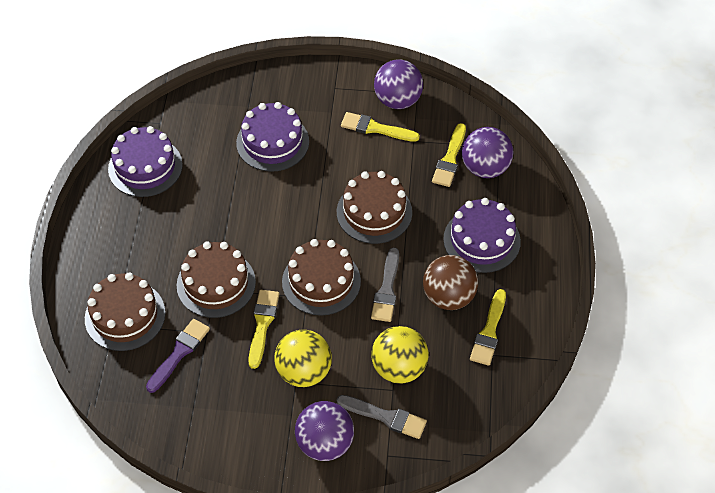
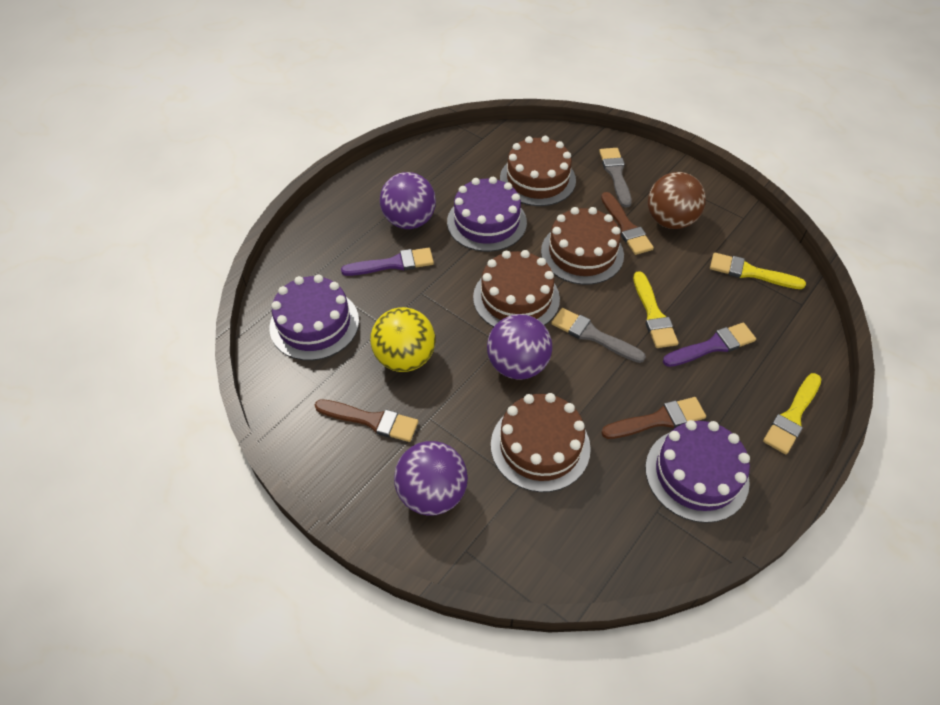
brown brush: 0 -> 3
purple brush: 1 -> 2
yellow ball: 2 -> 1
yellow brush: 4 -> 3

